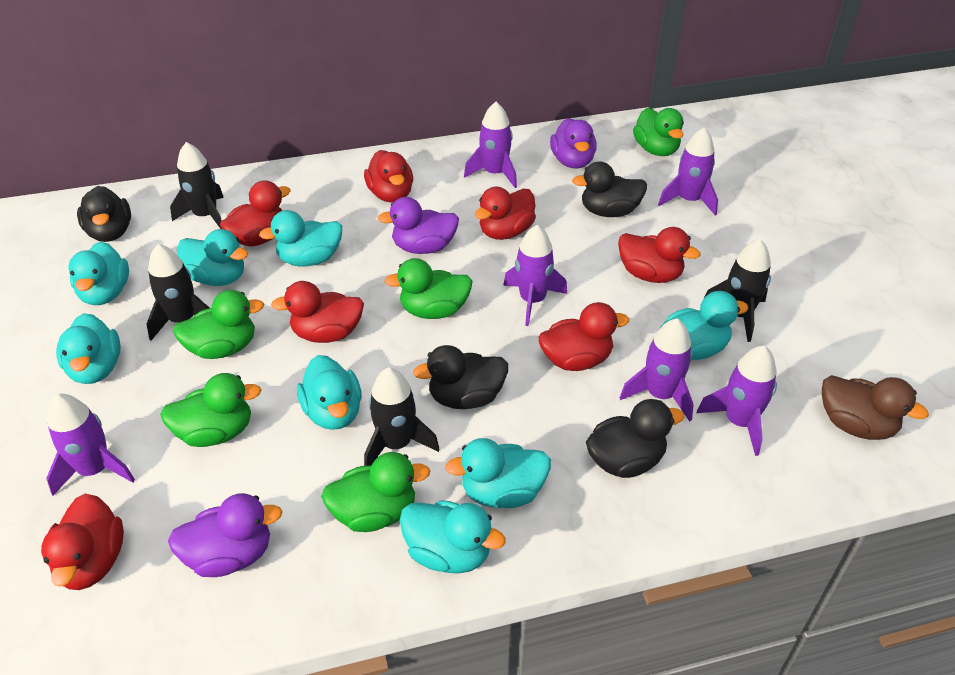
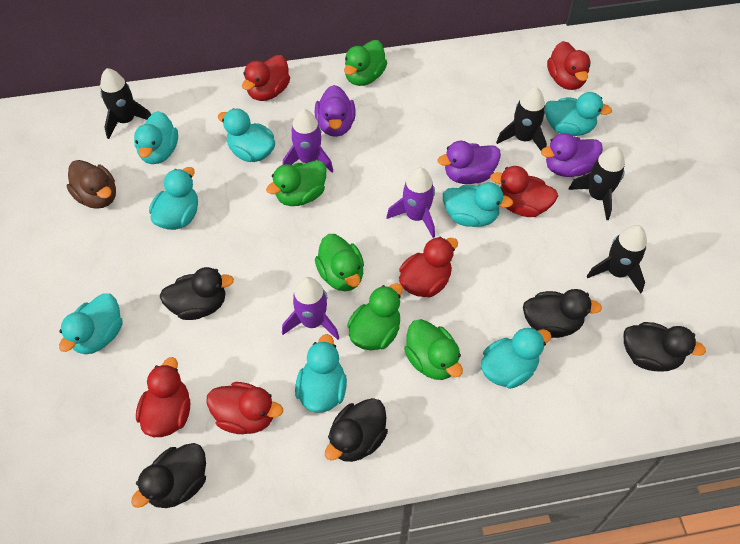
black duck: 4 -> 5
purple rocket: 6 -> 3
red duck: 7 -> 6

